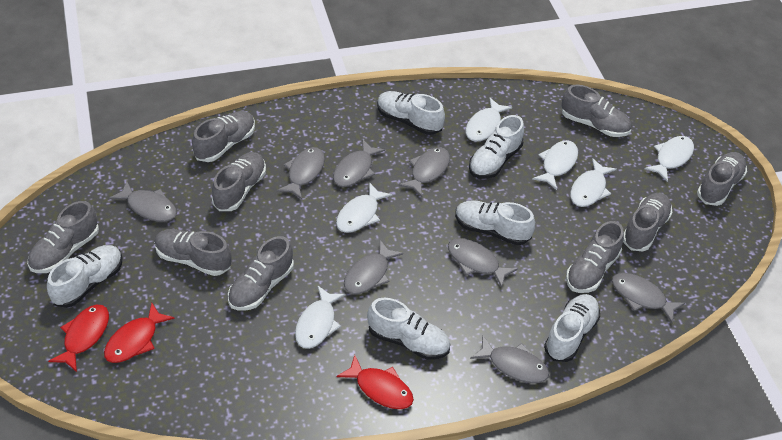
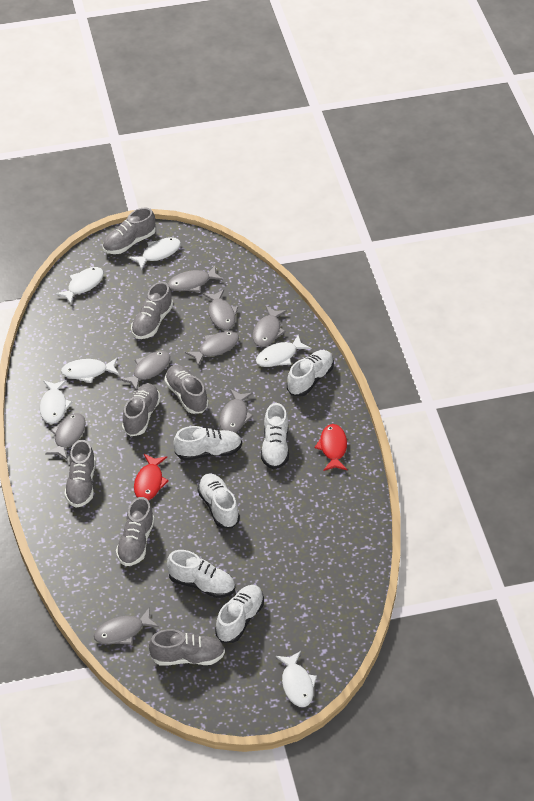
grey shoe: 9 -> 7
red fish: 3 -> 2

